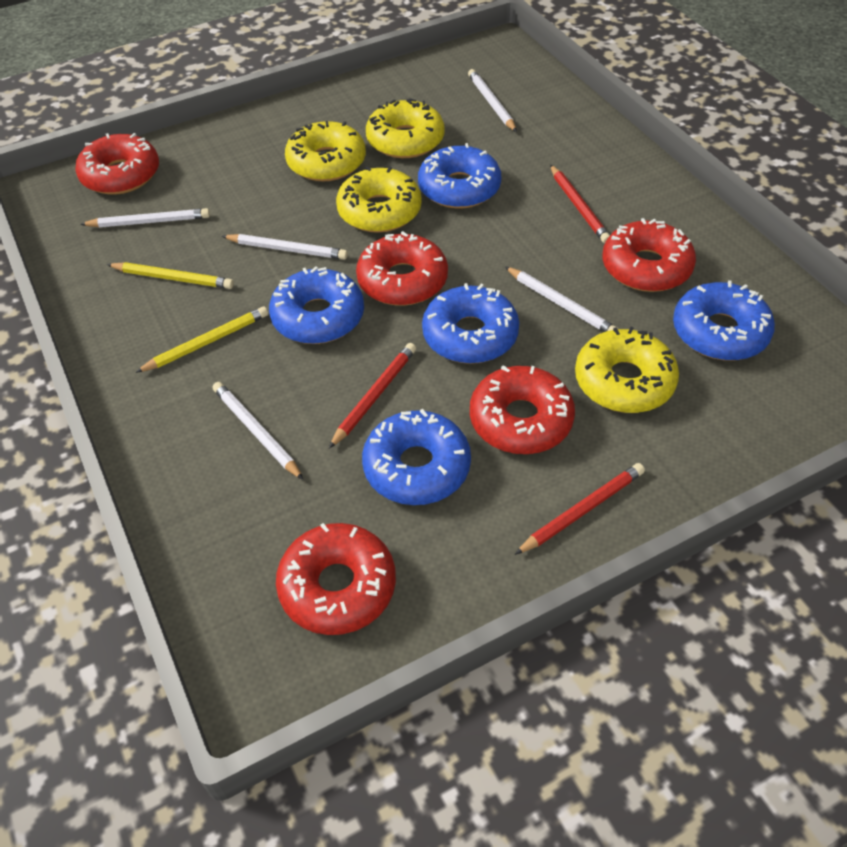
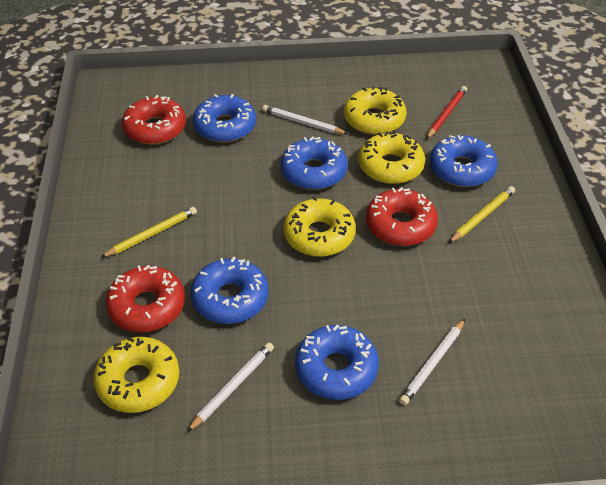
red donut: 5 -> 3
red pencil: 3 -> 1
white pencil: 5 -> 3

